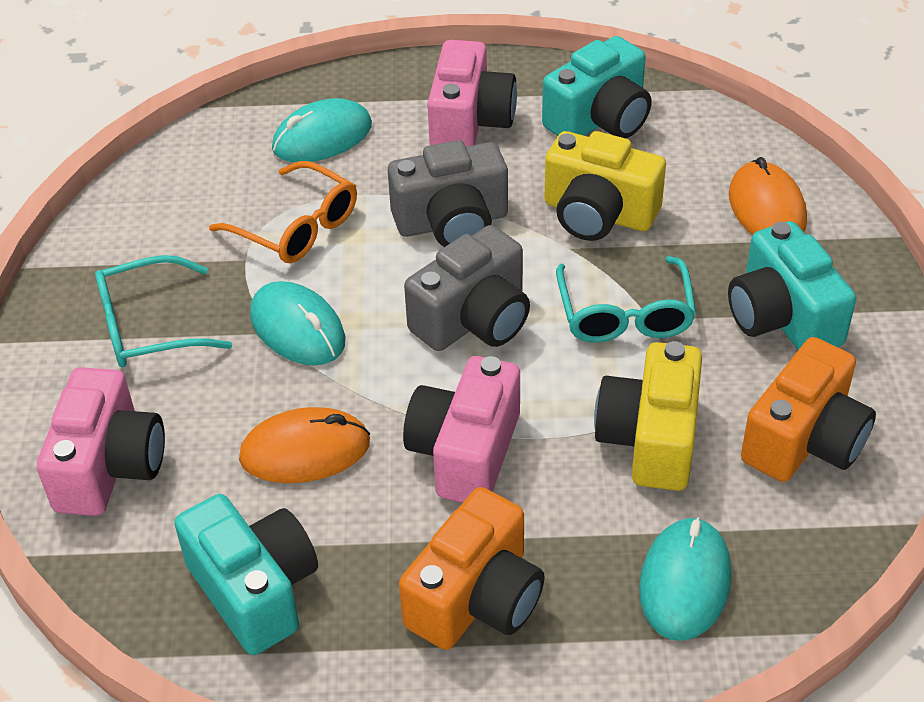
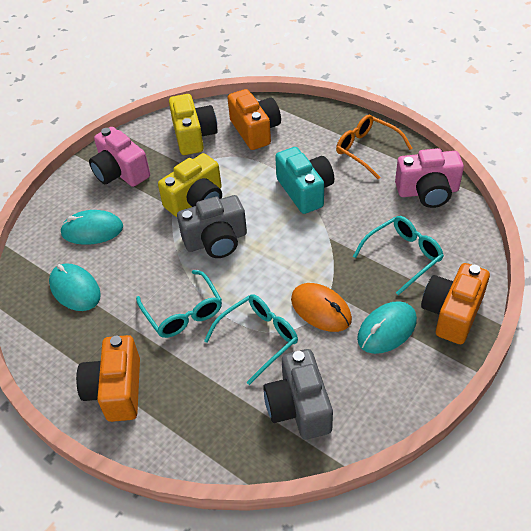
orange camera: 2 -> 3
orange mouse: 2 -> 1
pink camera: 3 -> 2
turquoise camera: 3 -> 1
turquoise glasses: 2 -> 3

